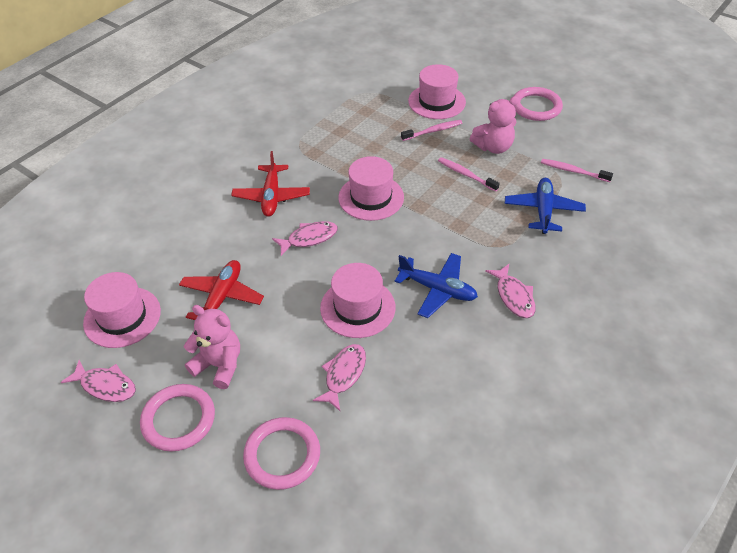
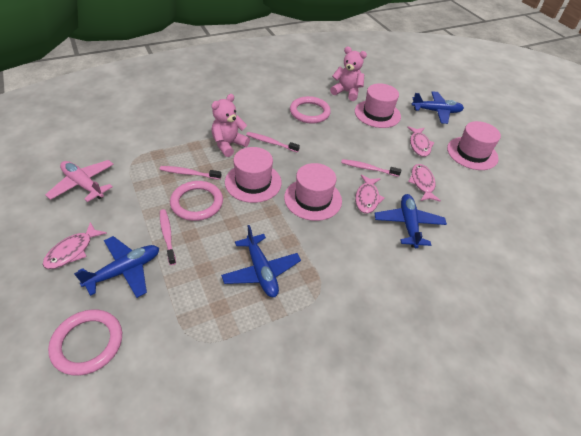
blue plane: 2 -> 4
pink plane: 0 -> 1
pink toothbrush: 3 -> 4
red plane: 2 -> 0

